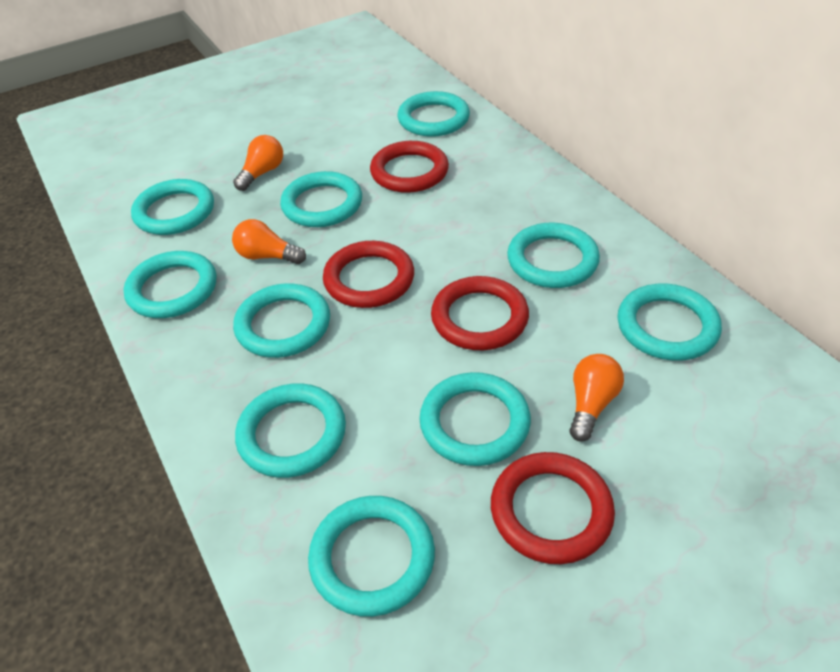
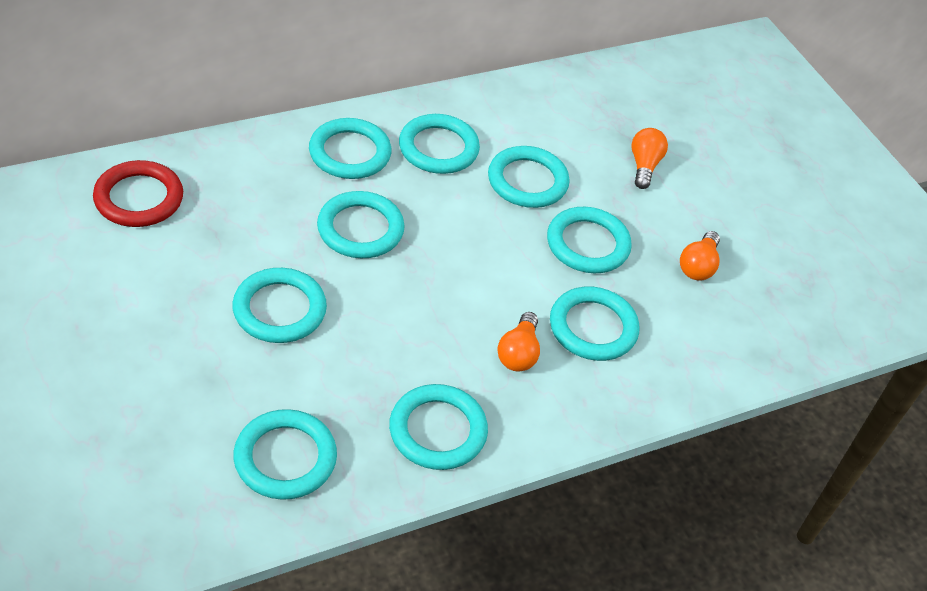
red ring: 4 -> 1
turquoise ring: 10 -> 9

